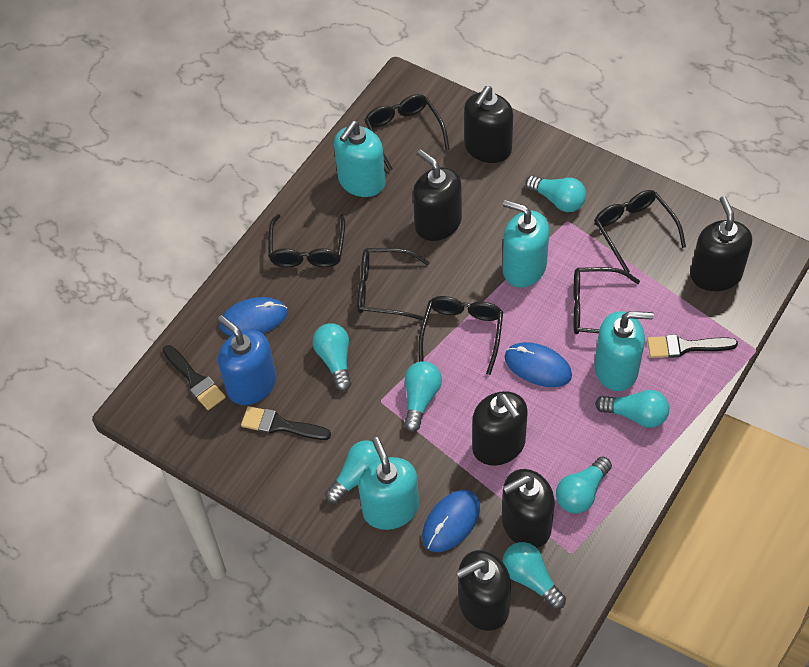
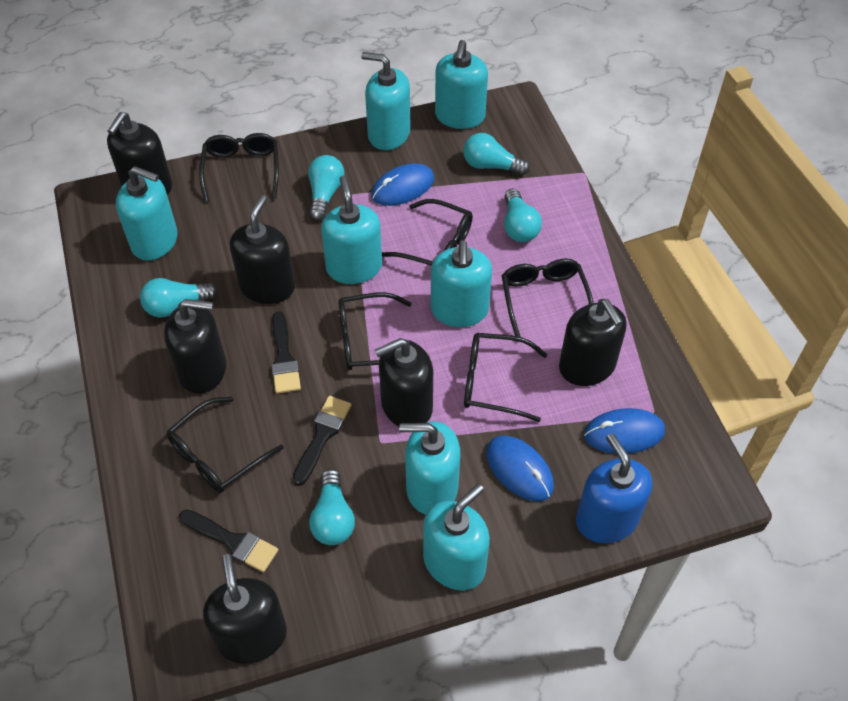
turquoise light bulb: 7 -> 5
turquoise soap dispenser: 4 -> 7

